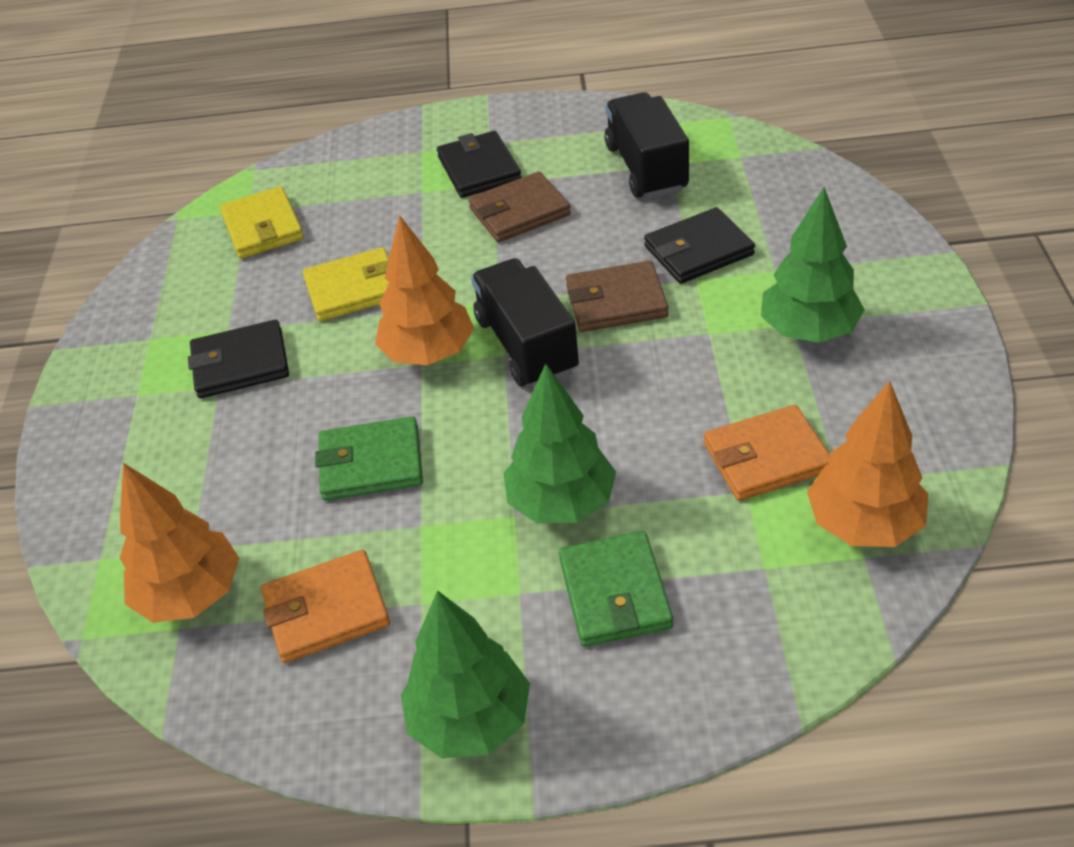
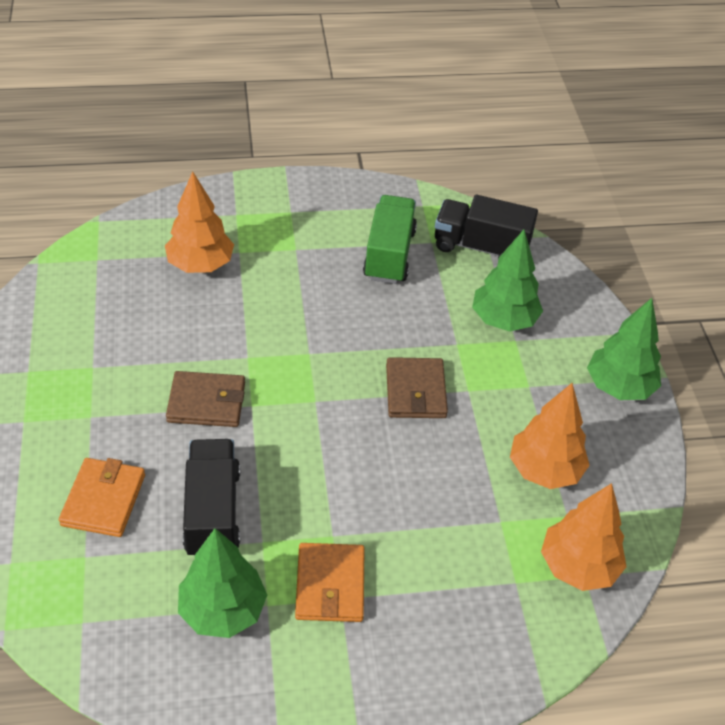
black wallet: 3 -> 0
green truck: 0 -> 1
green wallet: 2 -> 0
yellow wallet: 2 -> 0

